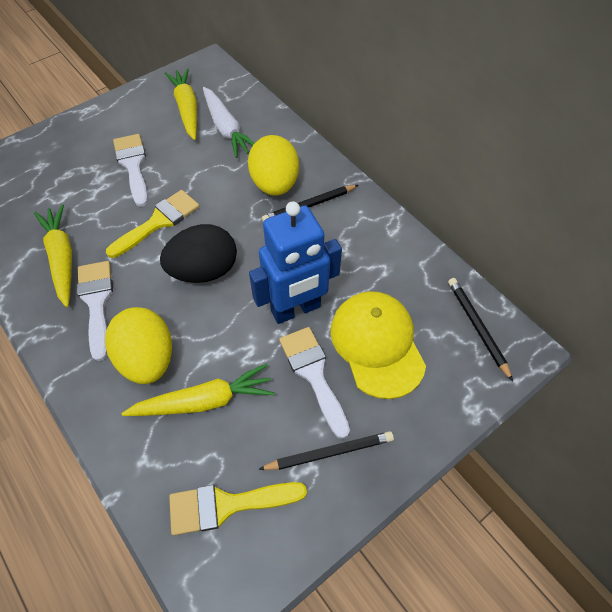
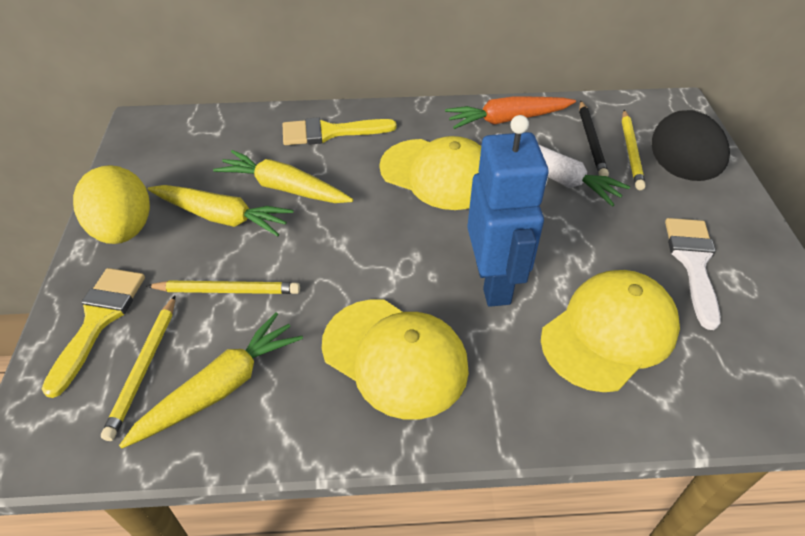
black pencil: 3 -> 1
orange carrot: 0 -> 1
white brush: 3 -> 1
yellow cap: 1 -> 3
yellow egg: 2 -> 1
yellow pencil: 0 -> 3

